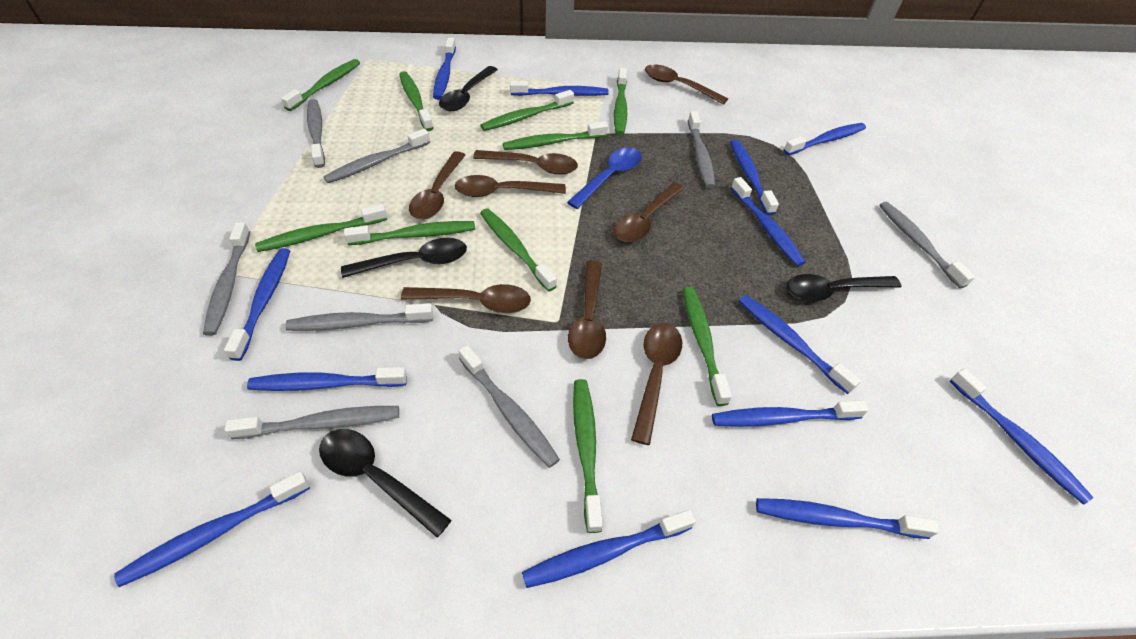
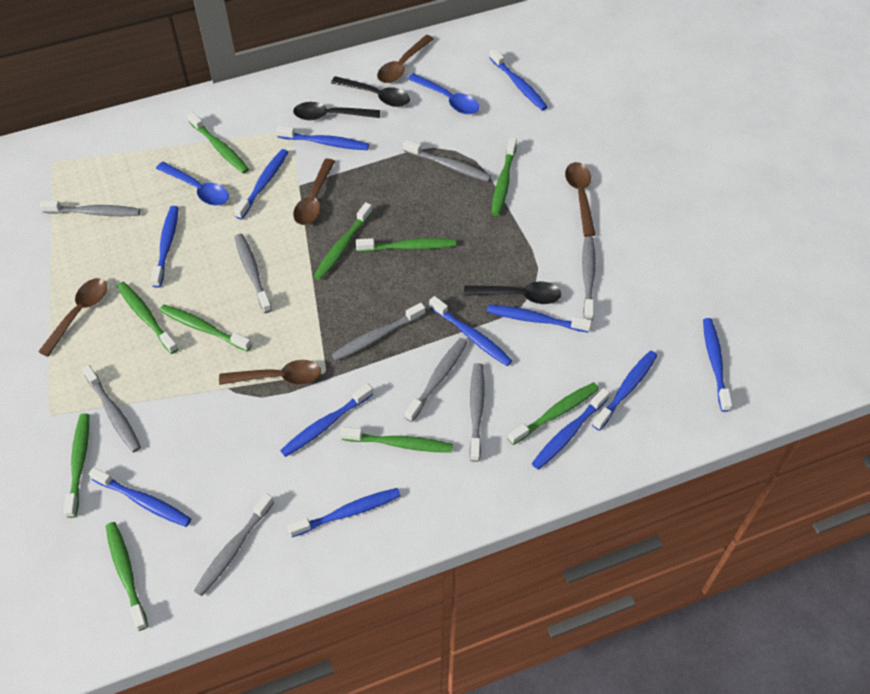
black spoon: 4 -> 3
blue spoon: 1 -> 2
blue toothbrush: 13 -> 12
brown spoon: 8 -> 5
grey toothbrush: 8 -> 9

